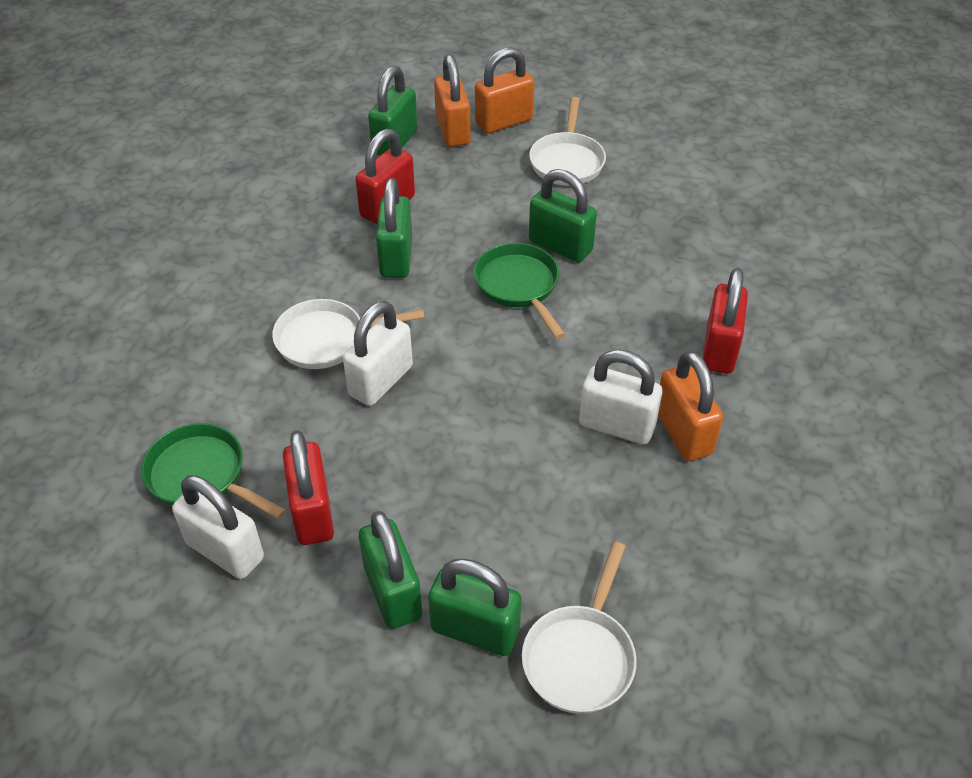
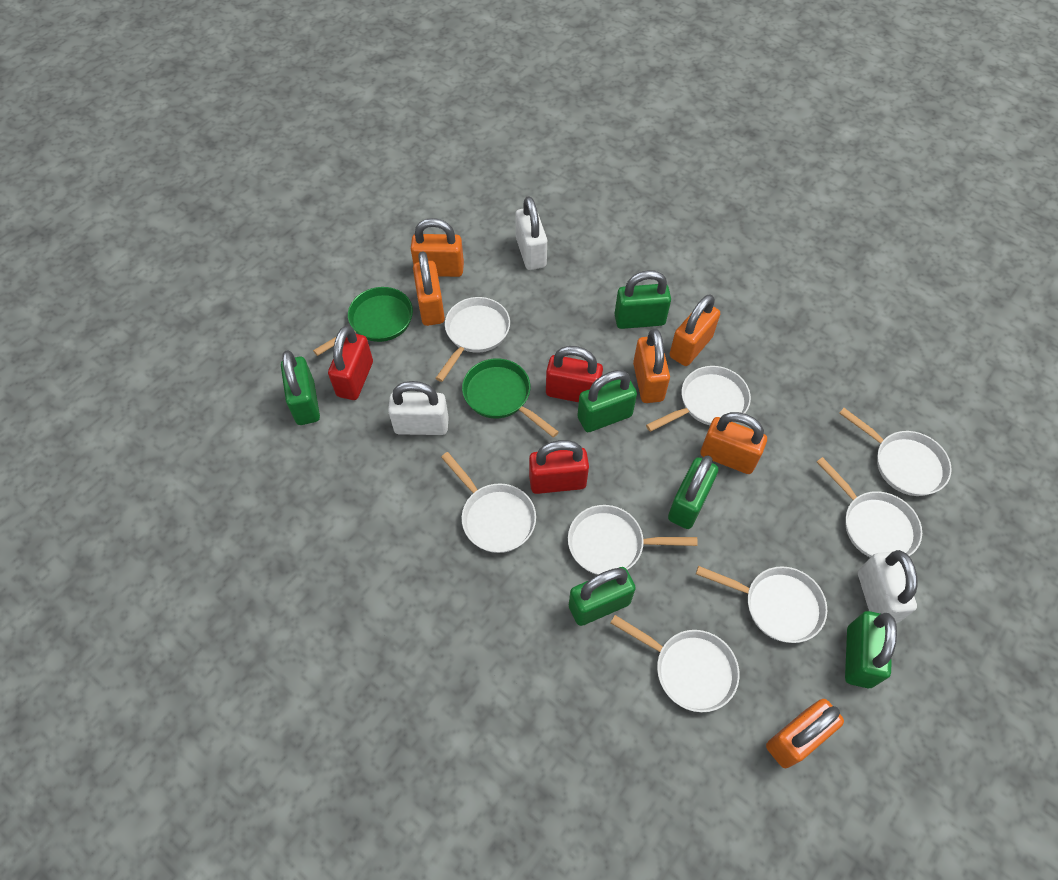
green padlock: 5 -> 6
orange padlock: 3 -> 6
white pan: 3 -> 8

